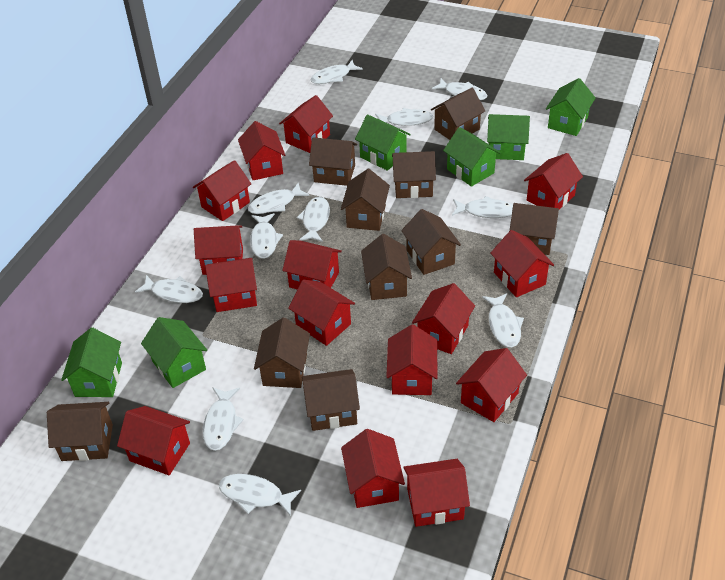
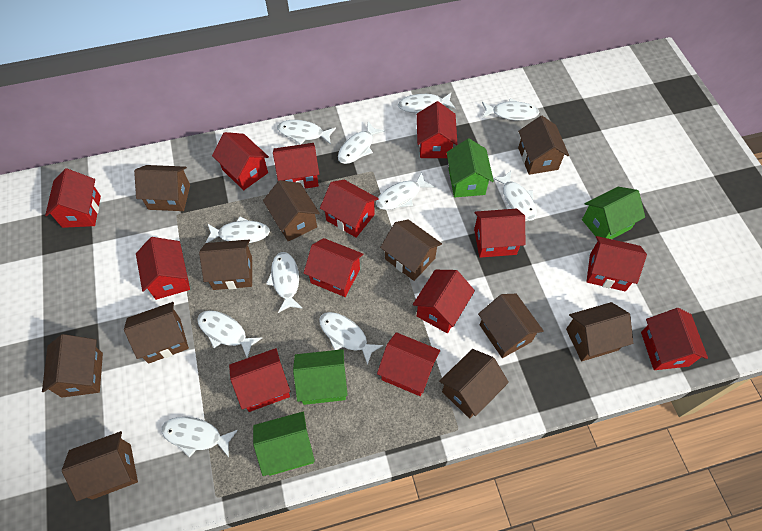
brown house: 10 -> 11
green house: 6 -> 4
red house: 15 -> 13

